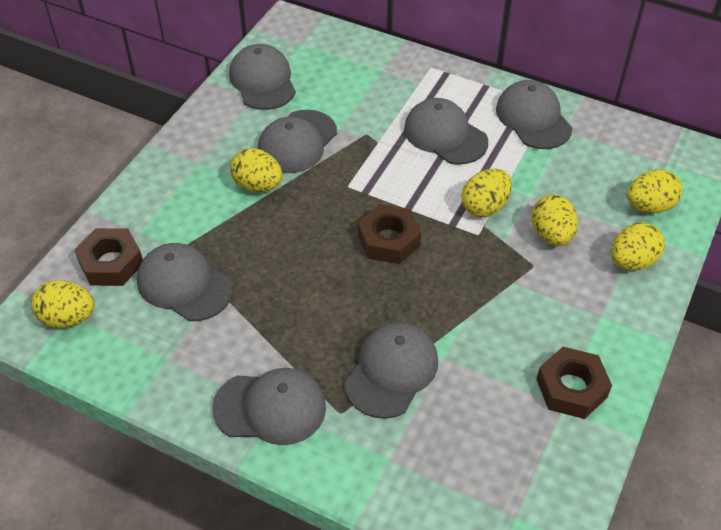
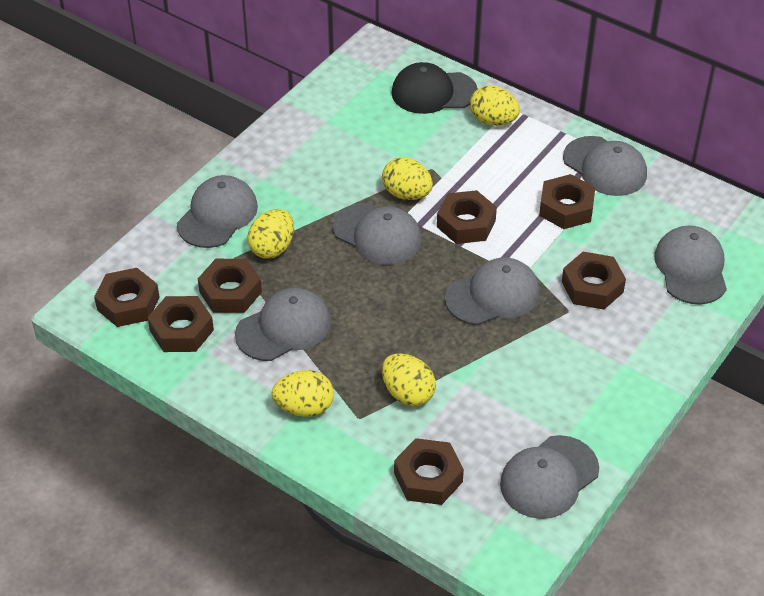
black cap: 0 -> 1
brown nut: 3 -> 7
yellow egg: 6 -> 5

